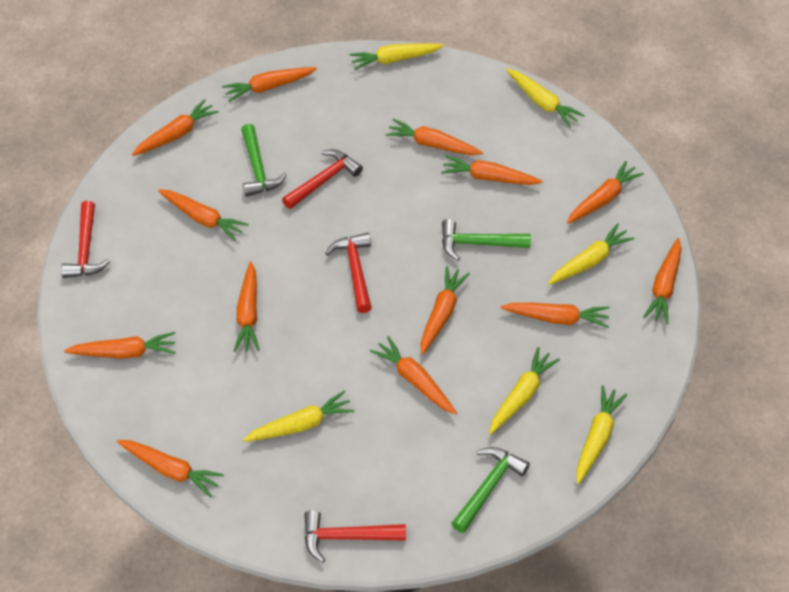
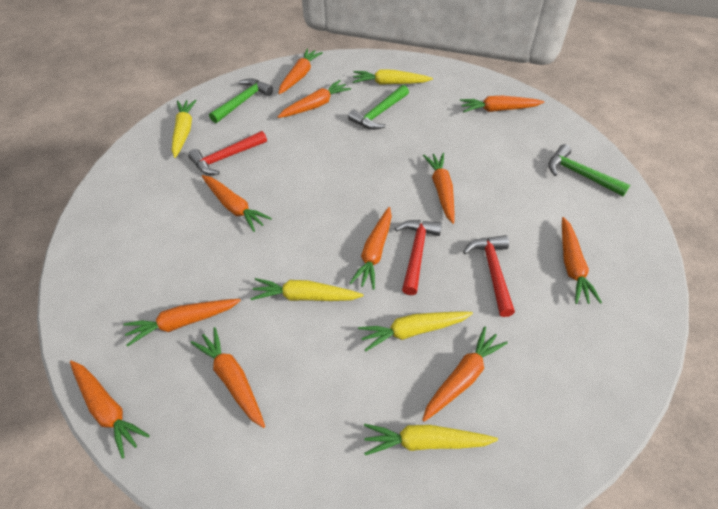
orange carrot: 13 -> 11
red hammer: 4 -> 3
yellow carrot: 6 -> 5

